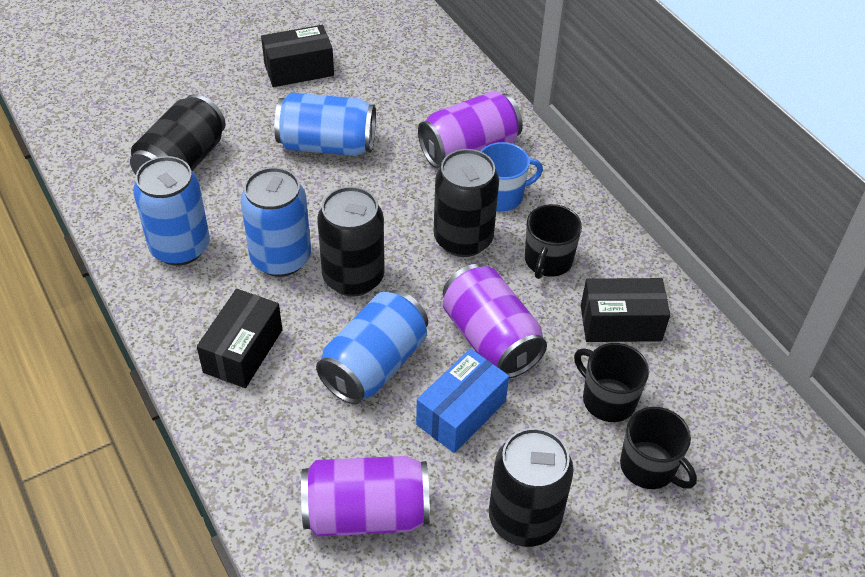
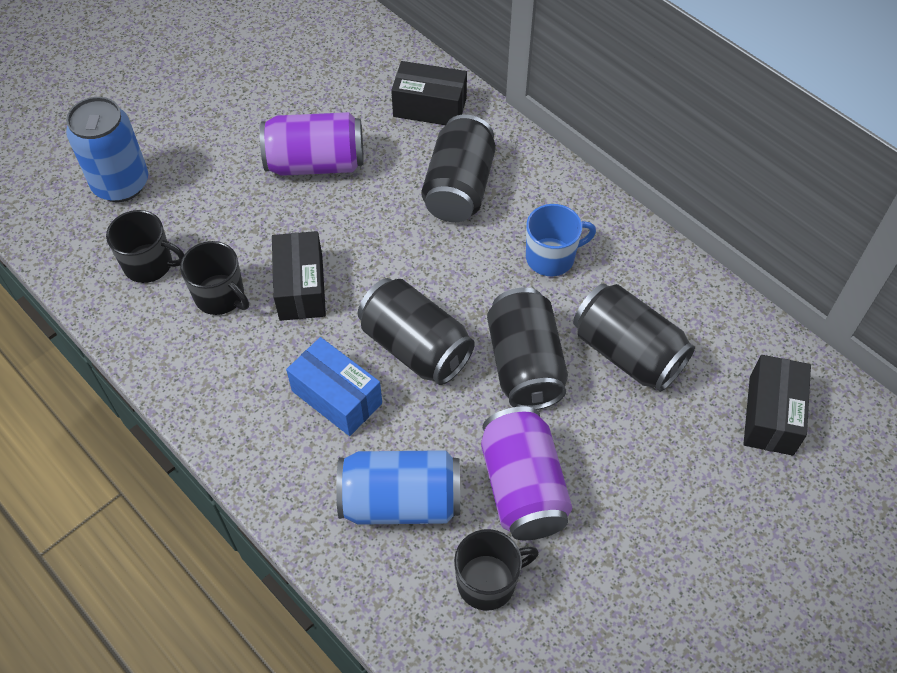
blue can: 4 -> 2
purple can: 3 -> 2

